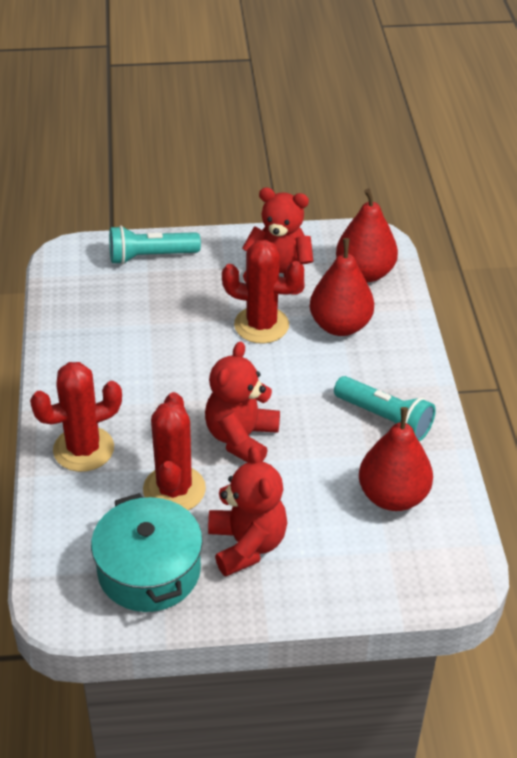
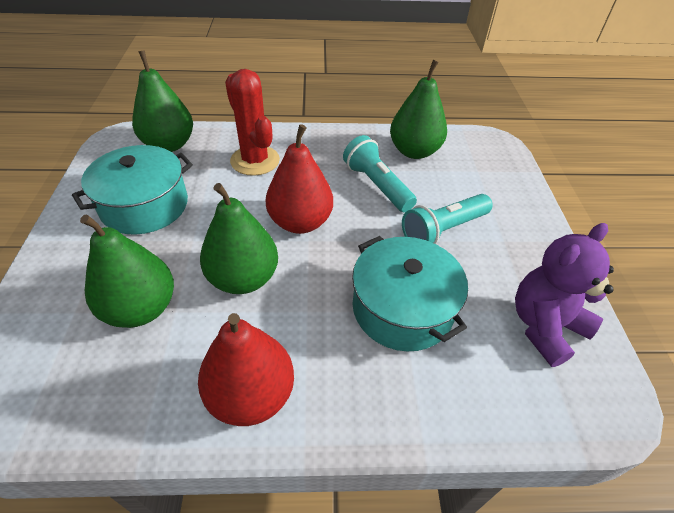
green pear: 0 -> 4
purple teddy bear: 0 -> 1
red cactus: 3 -> 1
red pear: 3 -> 2
red teddy bear: 3 -> 0
turquoise pot: 1 -> 2

